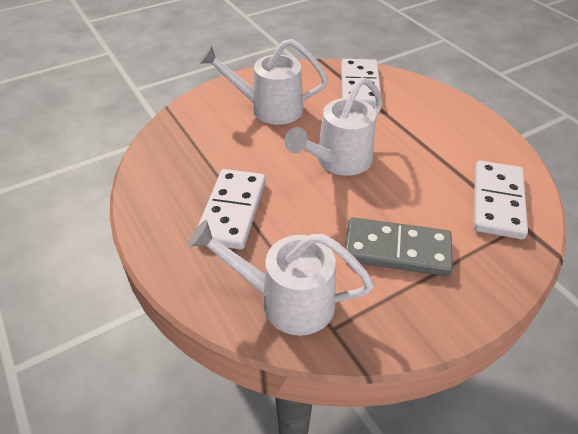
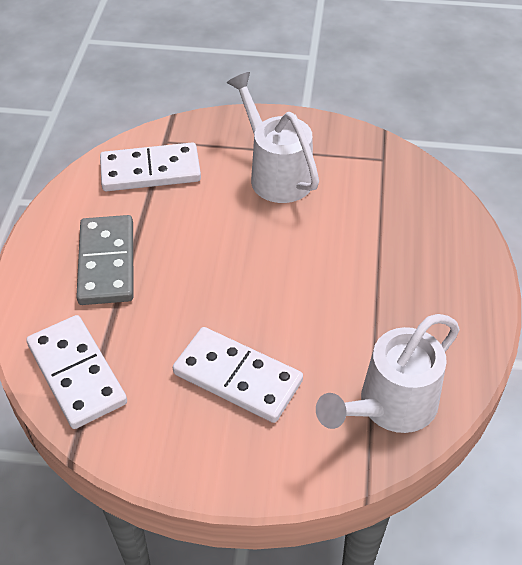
white watering can: 3 -> 2

